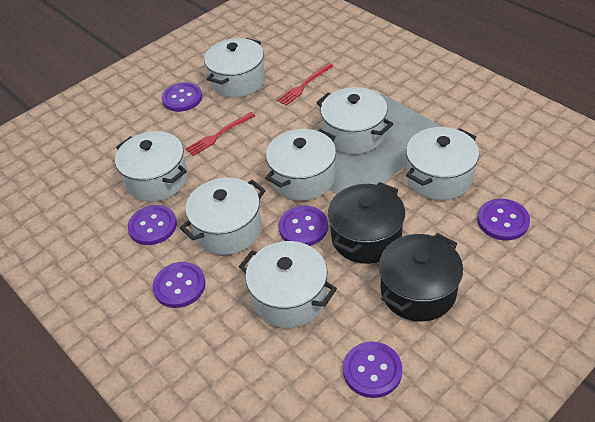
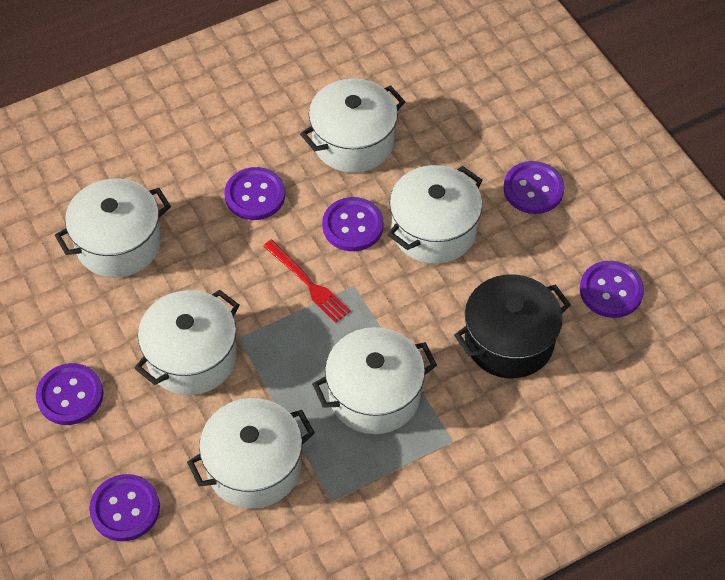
black pot: 2 -> 1
red fork: 2 -> 1
white pot: 7 -> 6

